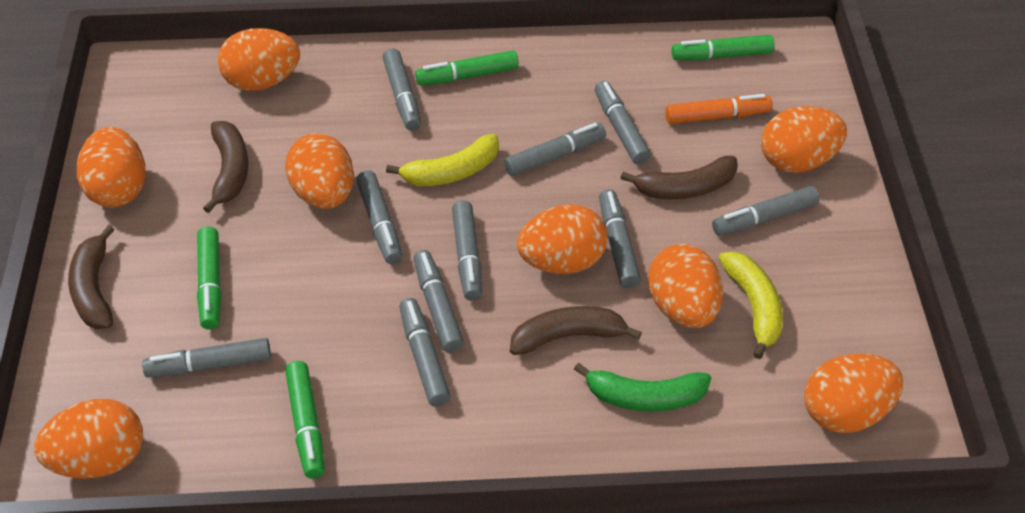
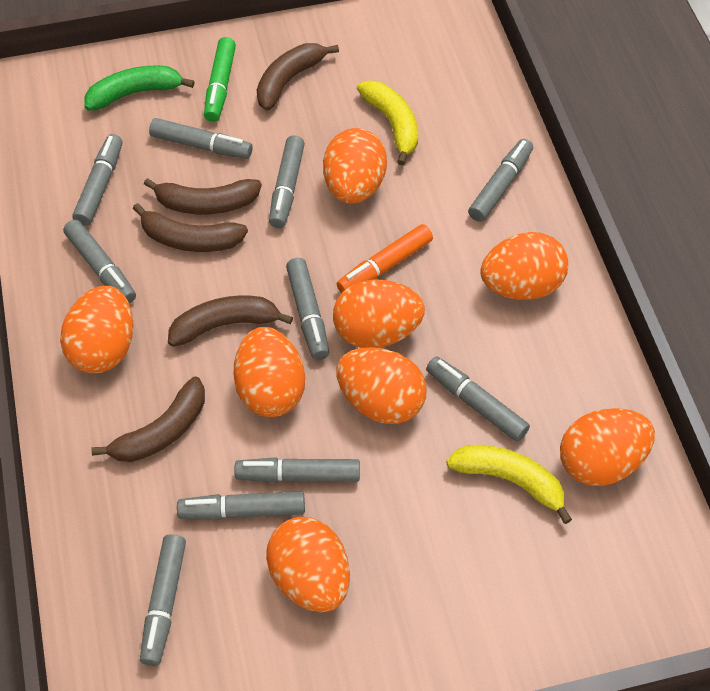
brown banana: 4 -> 5
green marker: 4 -> 1

